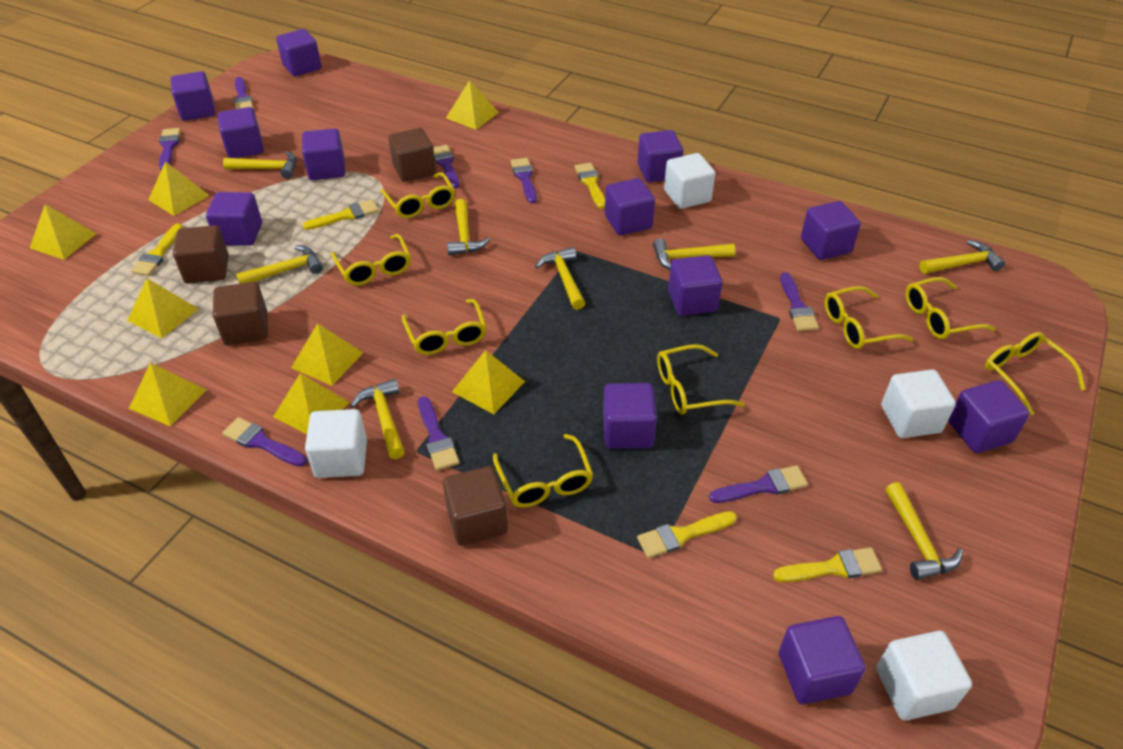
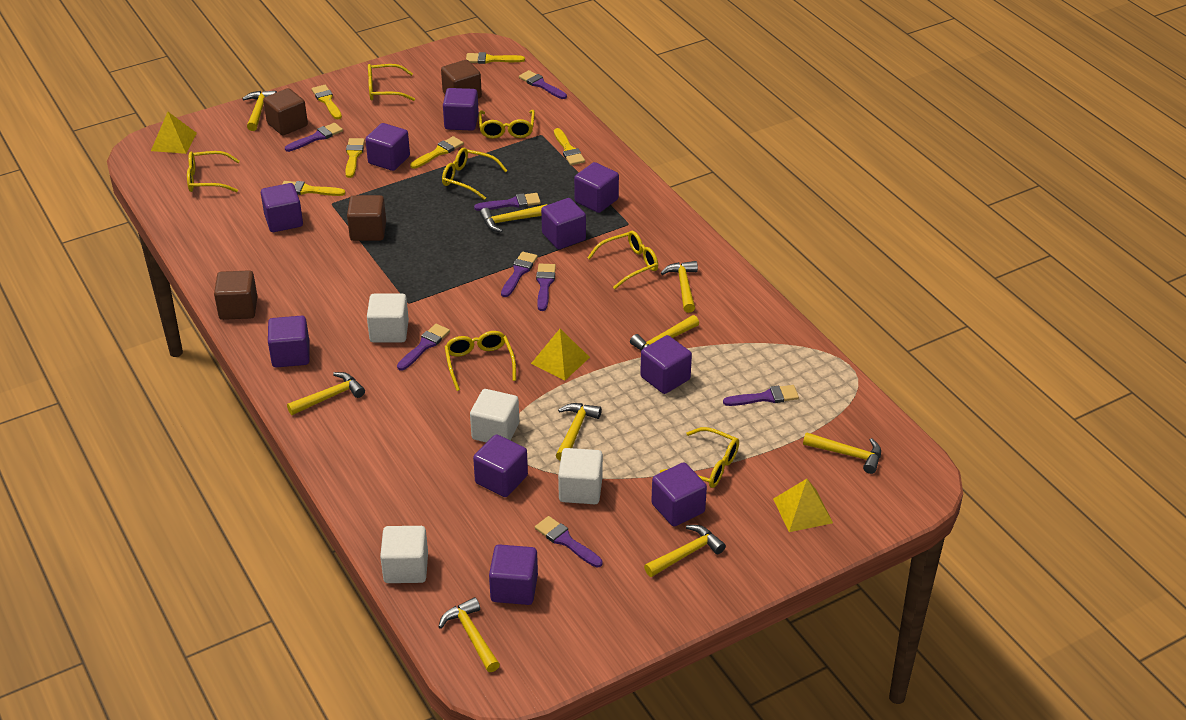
purple cube: 12 -> 10
yellow brush: 5 -> 6
yellow glasses: 8 -> 7
yellow hammer: 8 -> 9
yellow pyramid: 8 -> 3

